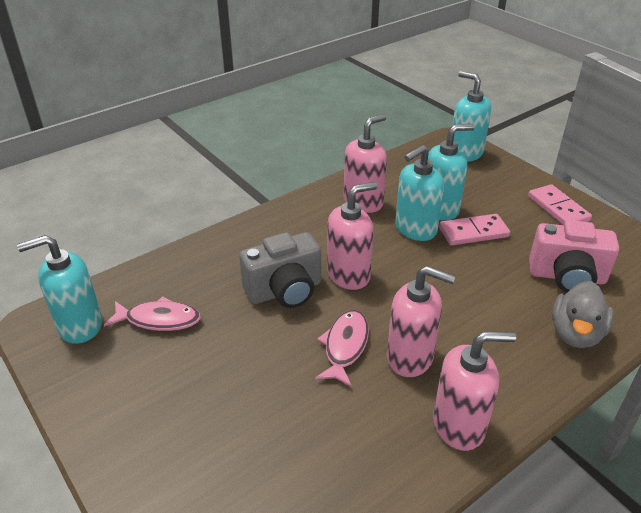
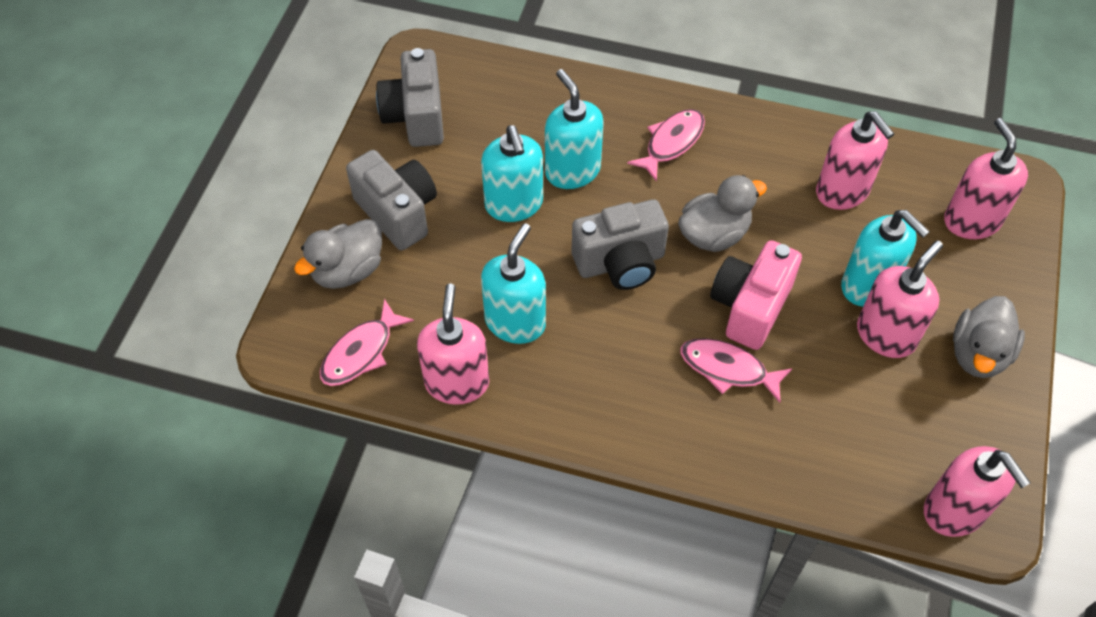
grey camera: 1 -> 3
grey duck: 1 -> 3
pink domino: 2 -> 0
pink fish: 2 -> 3
pink soap dispenser: 4 -> 5

